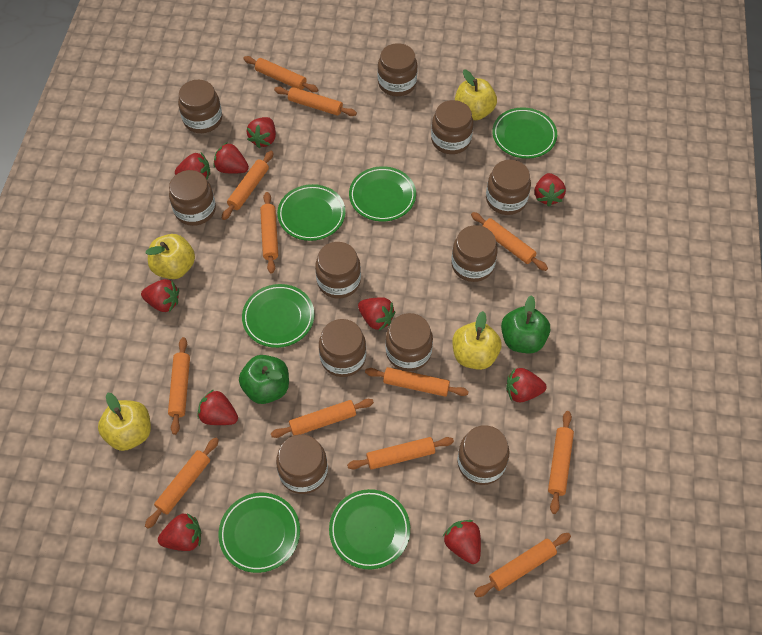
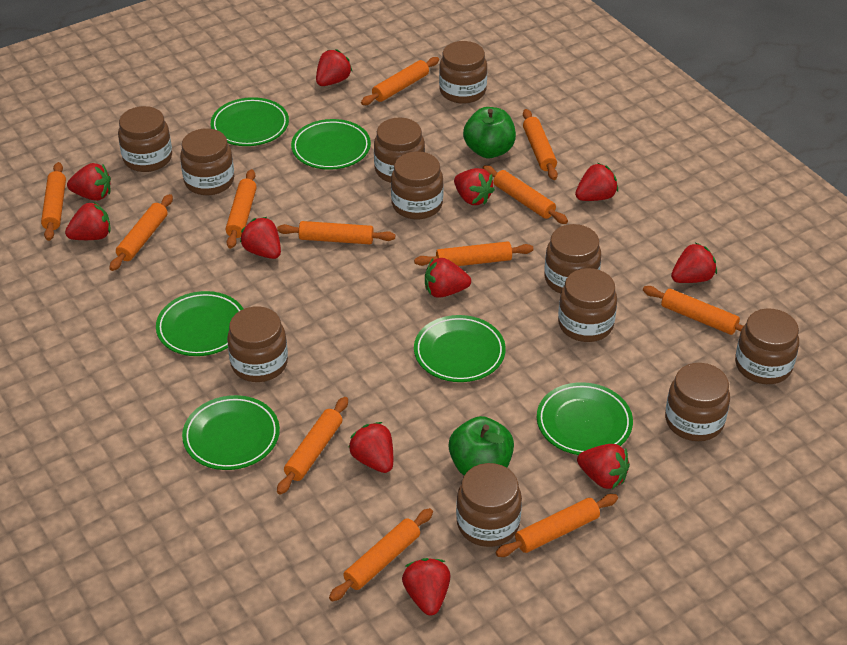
red strawberry: 10 -> 11
yellow apple: 4 -> 0

